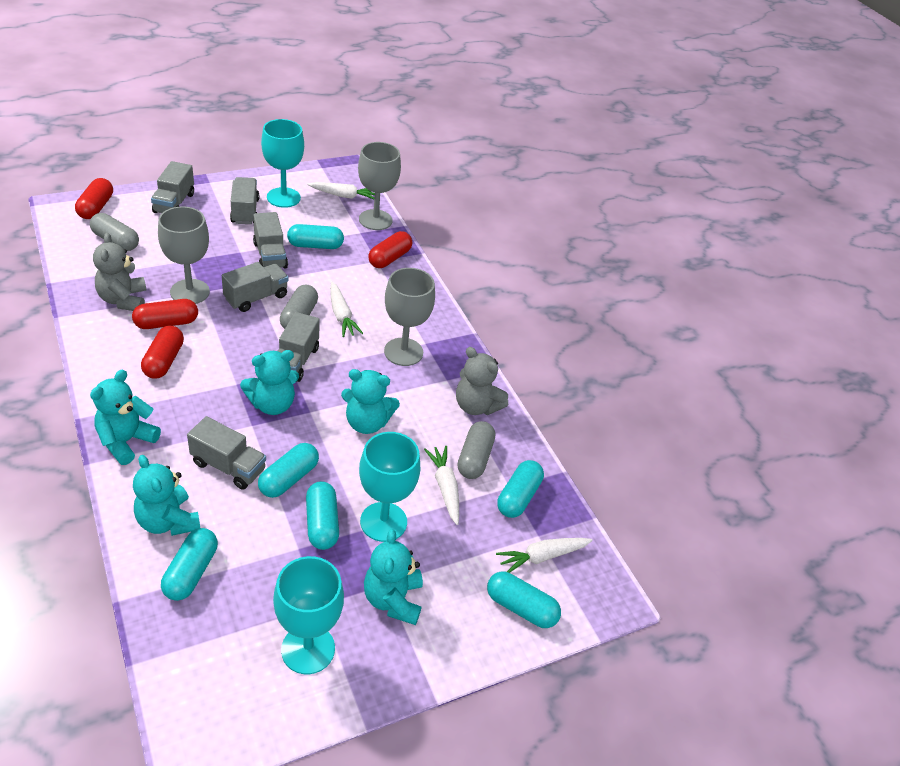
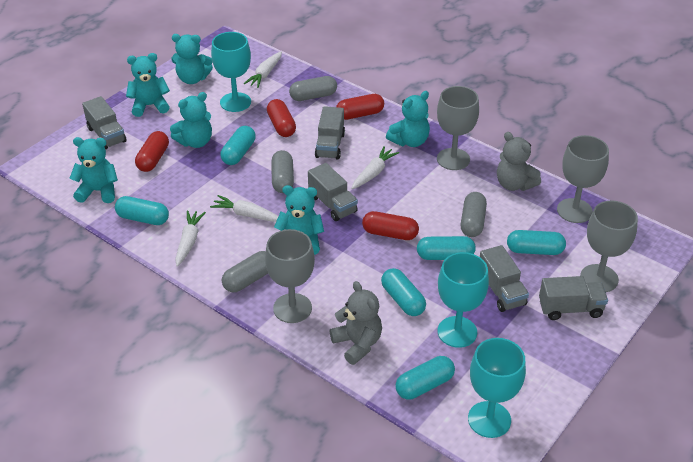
grey capsule: 3 -> 4
grey goblet: 3 -> 4
grey truck: 6 -> 5
turquoise teddy bear: 5 -> 6

